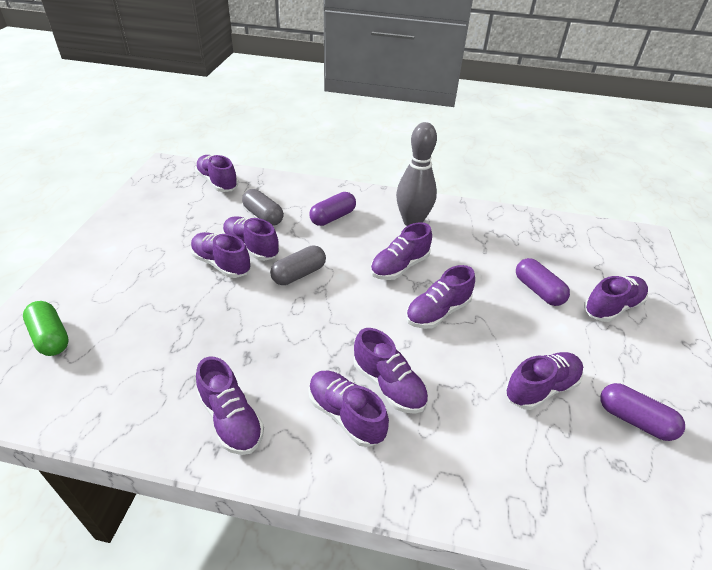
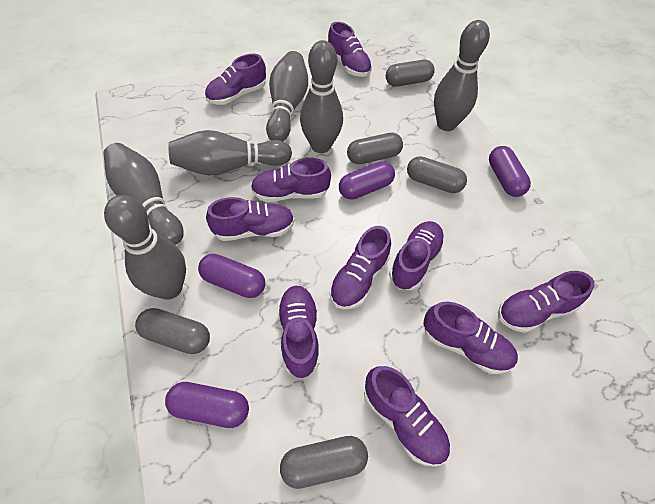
green capsule: 1 -> 0
grey bowling pin: 1 -> 6
grey capsule: 2 -> 5
purple capsule: 3 -> 4

